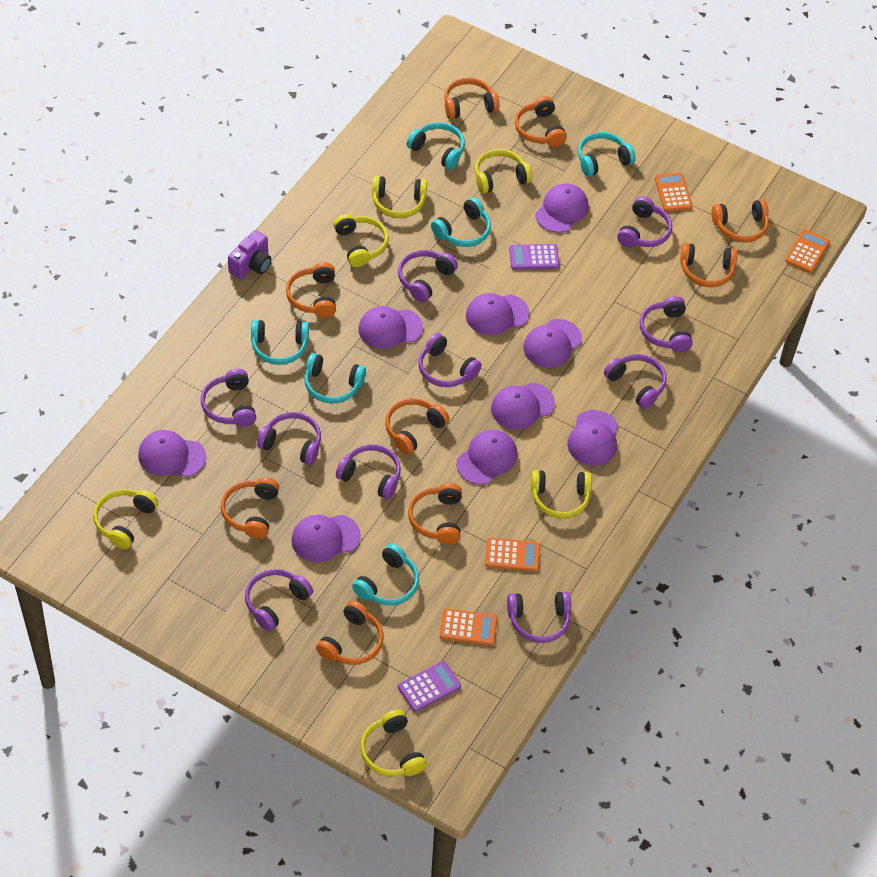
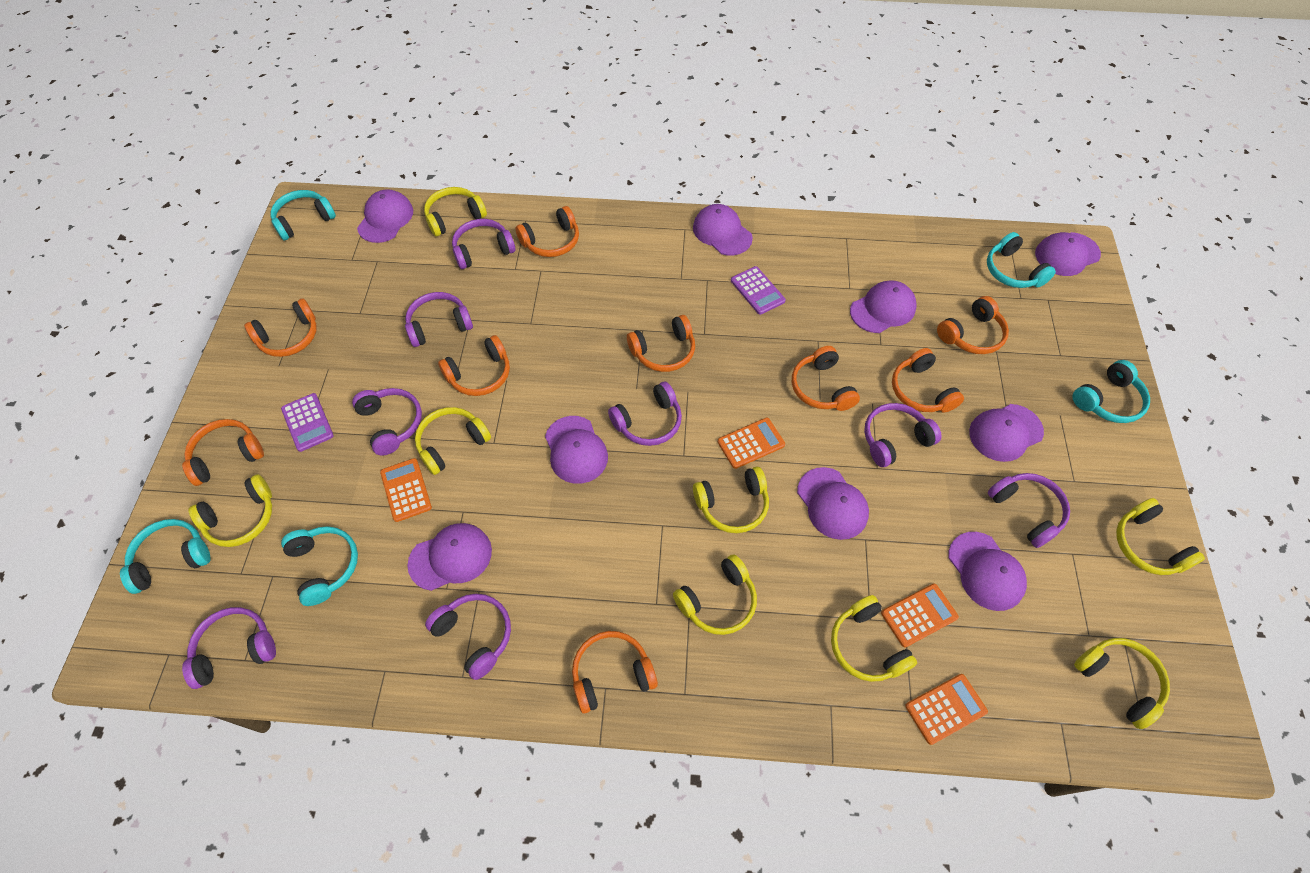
purple camera: 1 -> 0
purple headphones: 10 -> 8
turquoise headphones: 6 -> 5
yellow headphones: 6 -> 8

